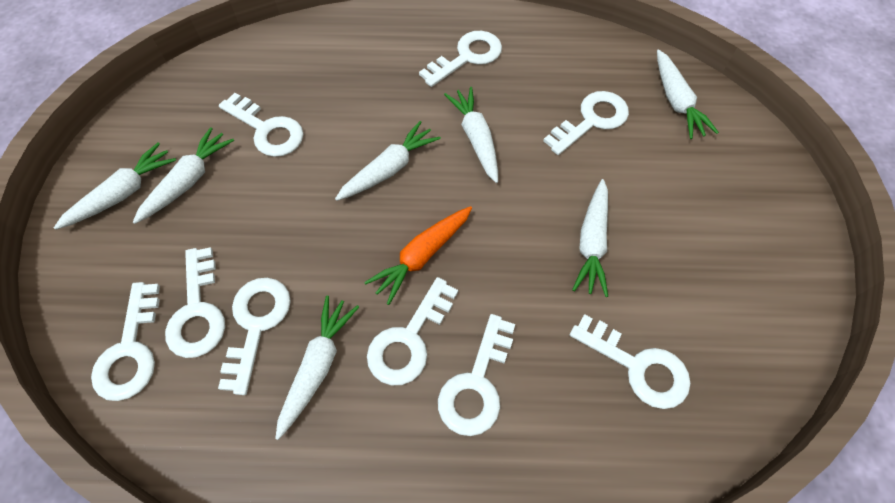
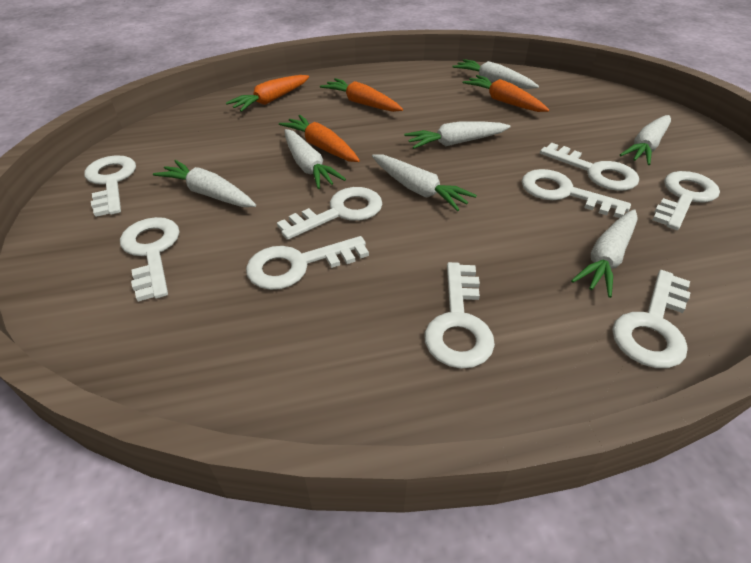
orange carrot: 1 -> 4

